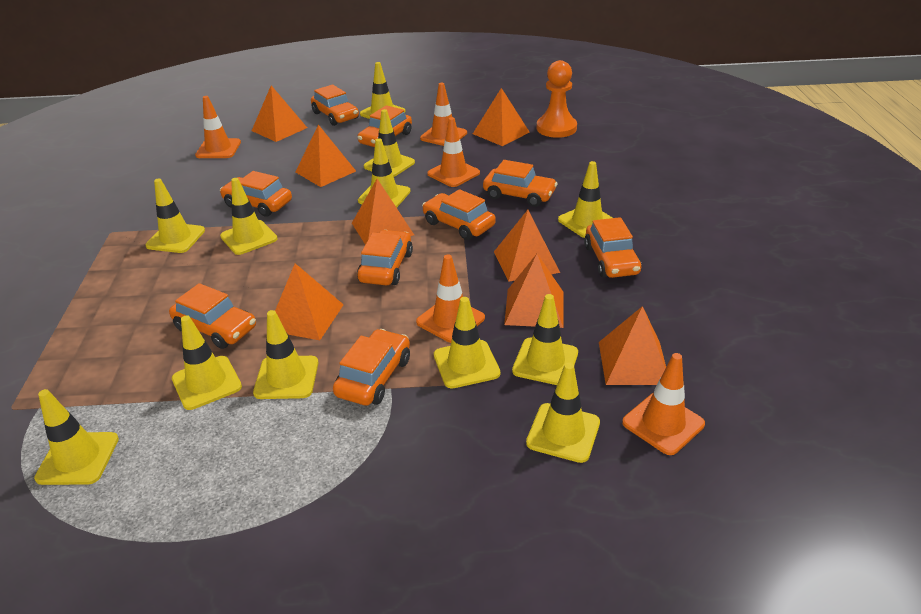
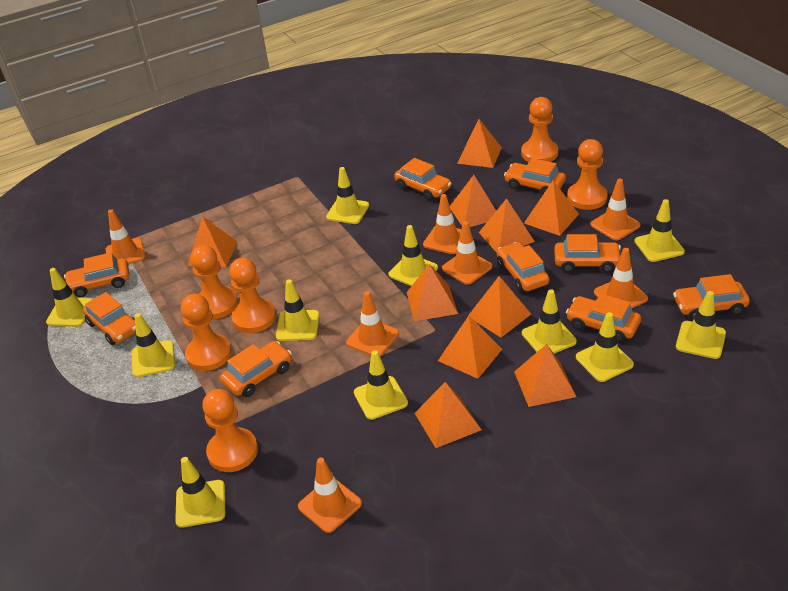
orange pawn: 1 -> 6
orange pyramid: 8 -> 10
orange traffic cone: 5 -> 7
yellow traffic cone: 12 -> 11

